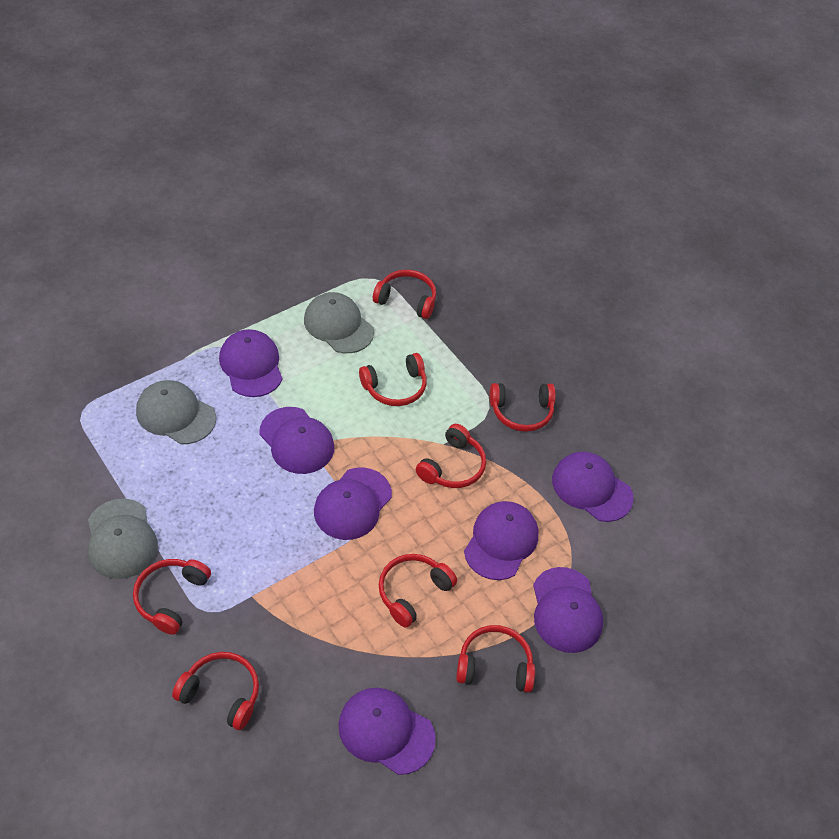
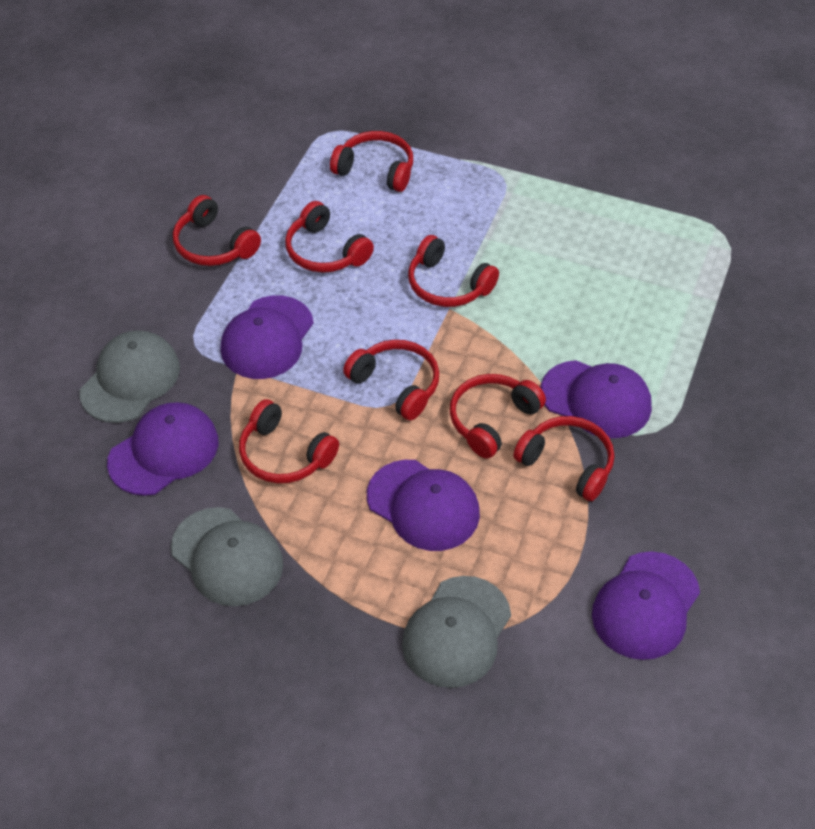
purple cap: 7 -> 5

